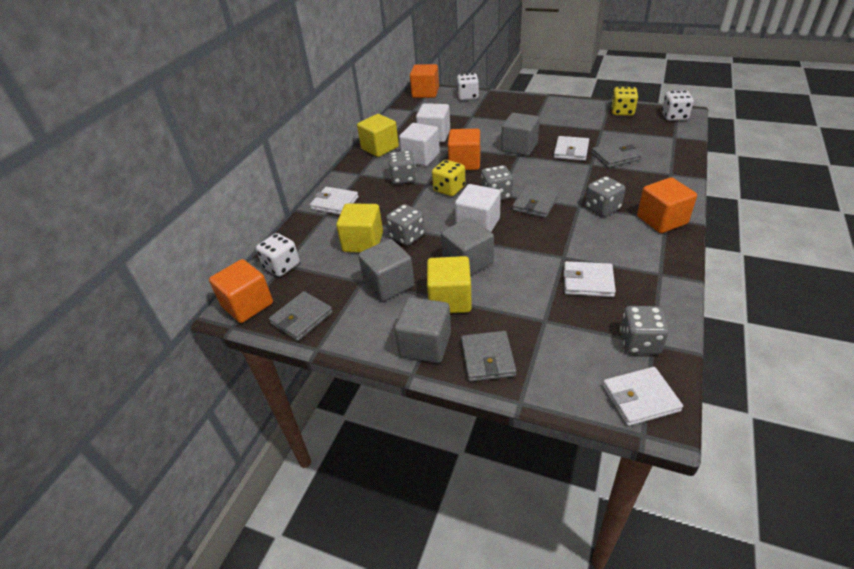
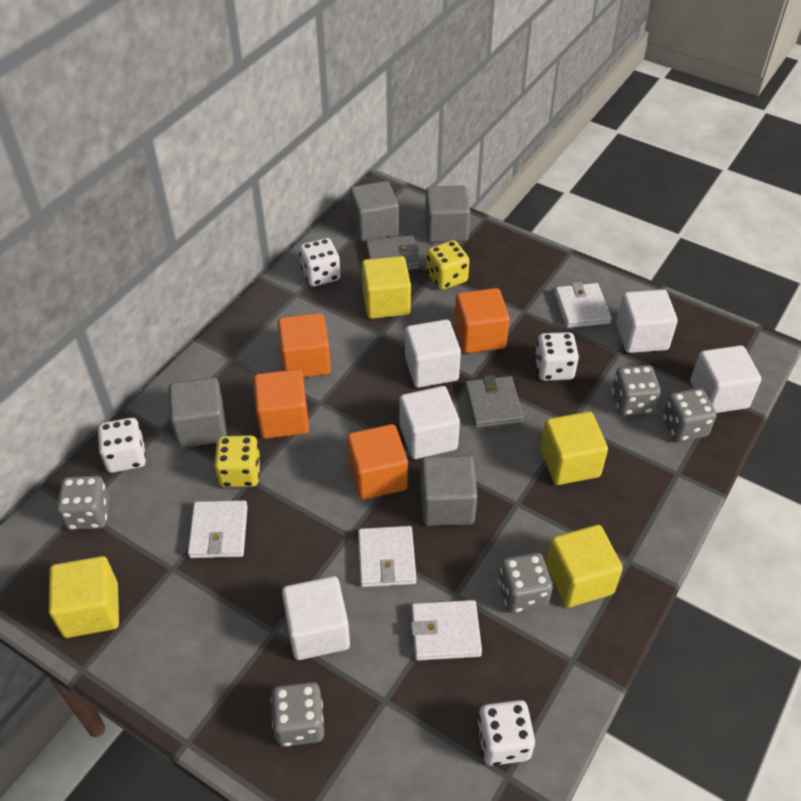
grey wallet: 4 -> 2
white cube: 3 -> 5
white dice: 3 -> 4
yellow cube: 3 -> 4

